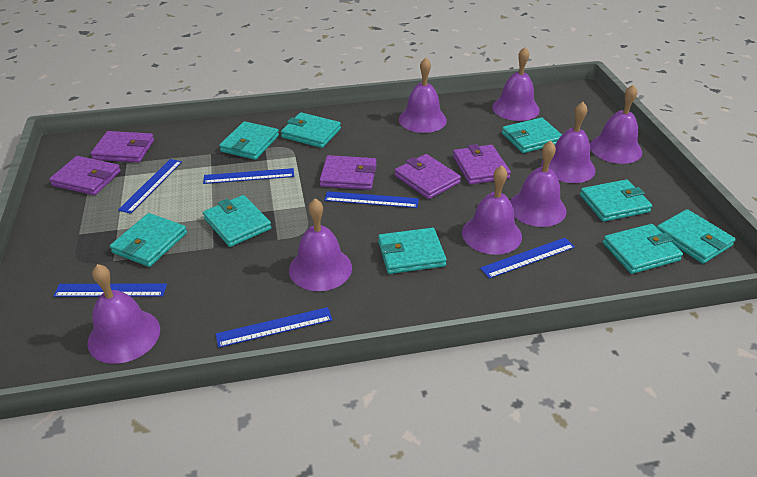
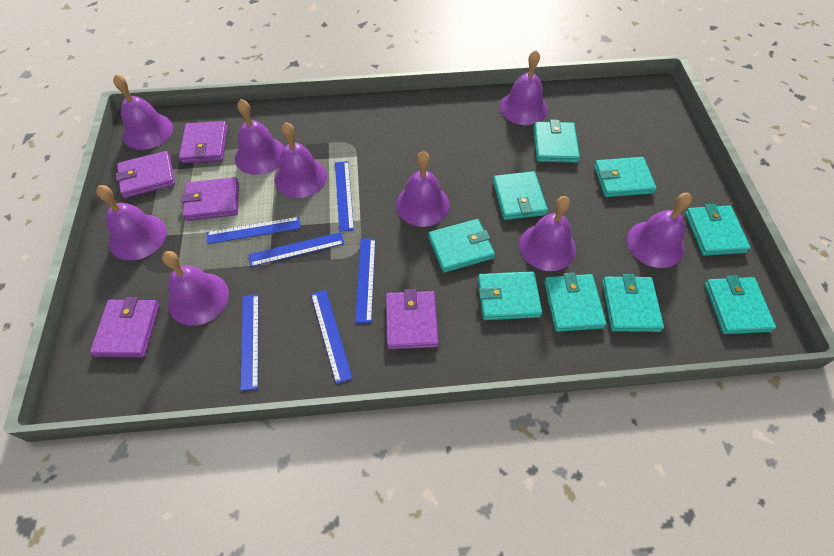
purple bell: 8 -> 9

